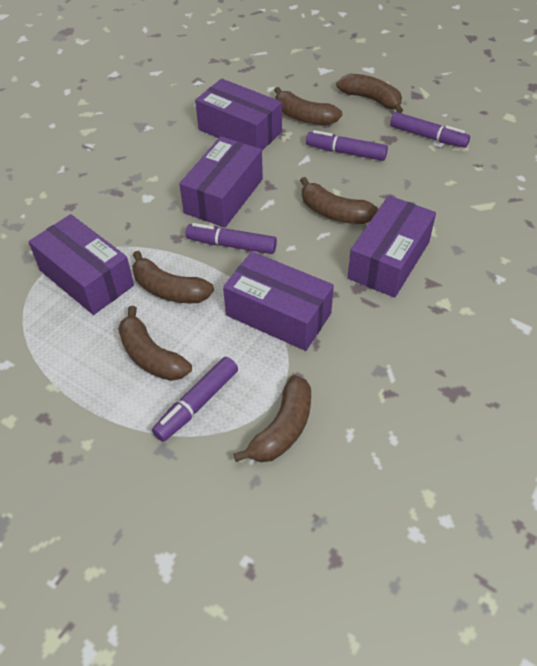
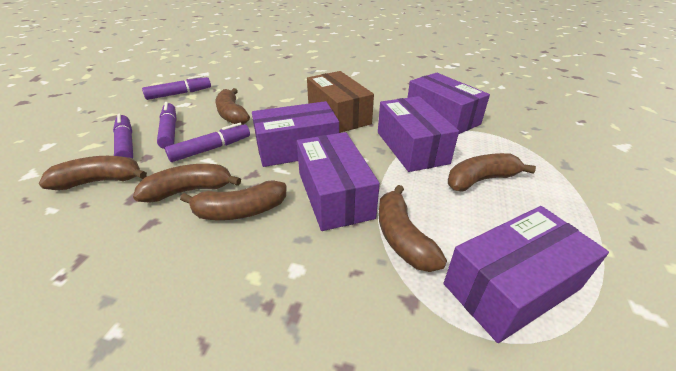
brown box: 0 -> 1

